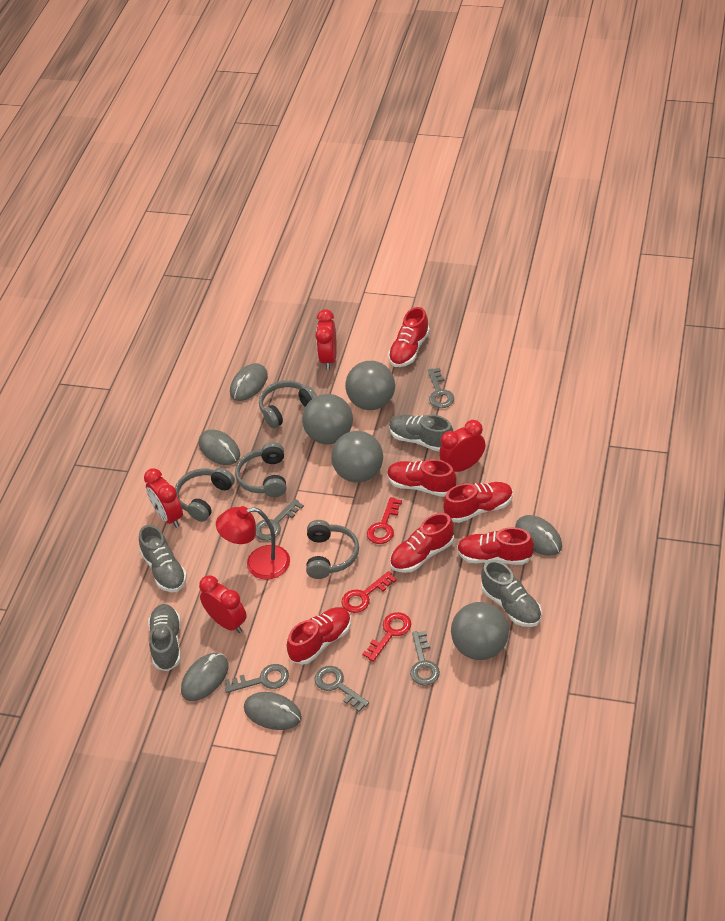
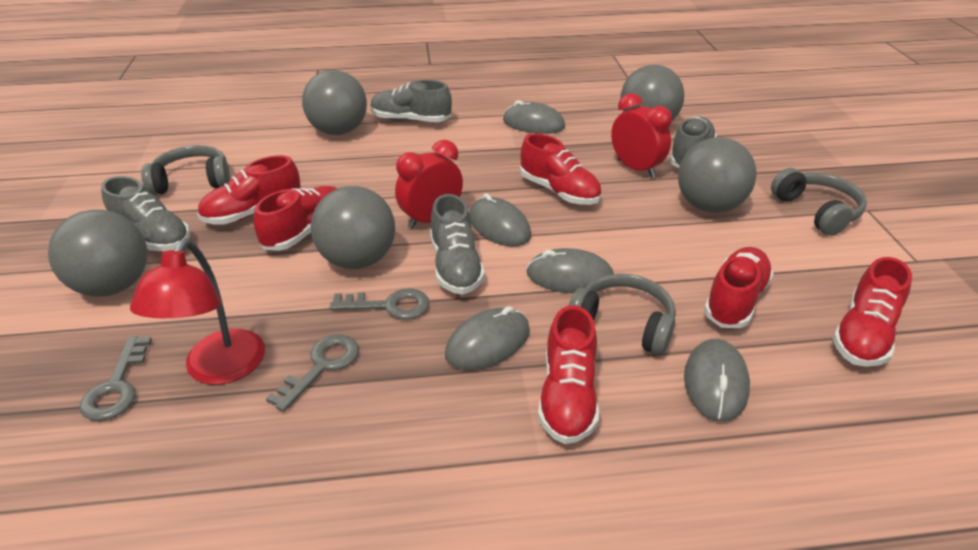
grey ball: 4 -> 5
grey headphones: 4 -> 3
grey key: 5 -> 3
red clock: 4 -> 2
red key: 3 -> 0

